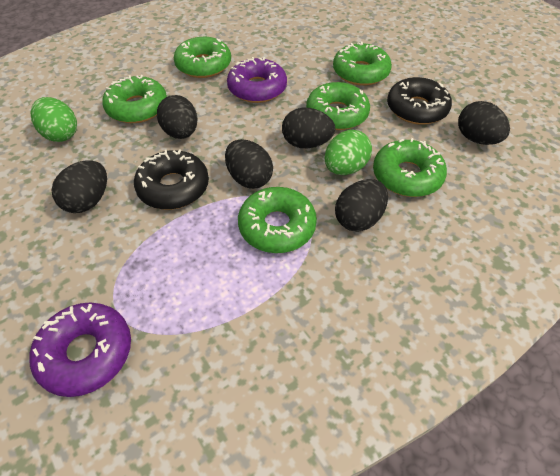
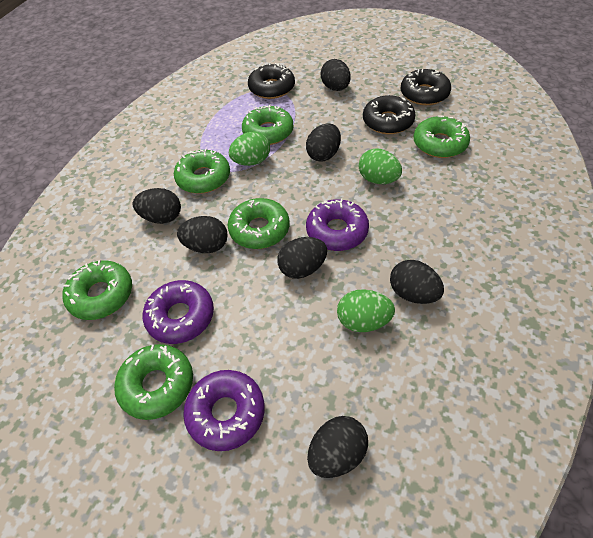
black donut: 2 -> 3
black egg: 6 -> 7
green egg: 2 -> 3
purple donut: 2 -> 3

